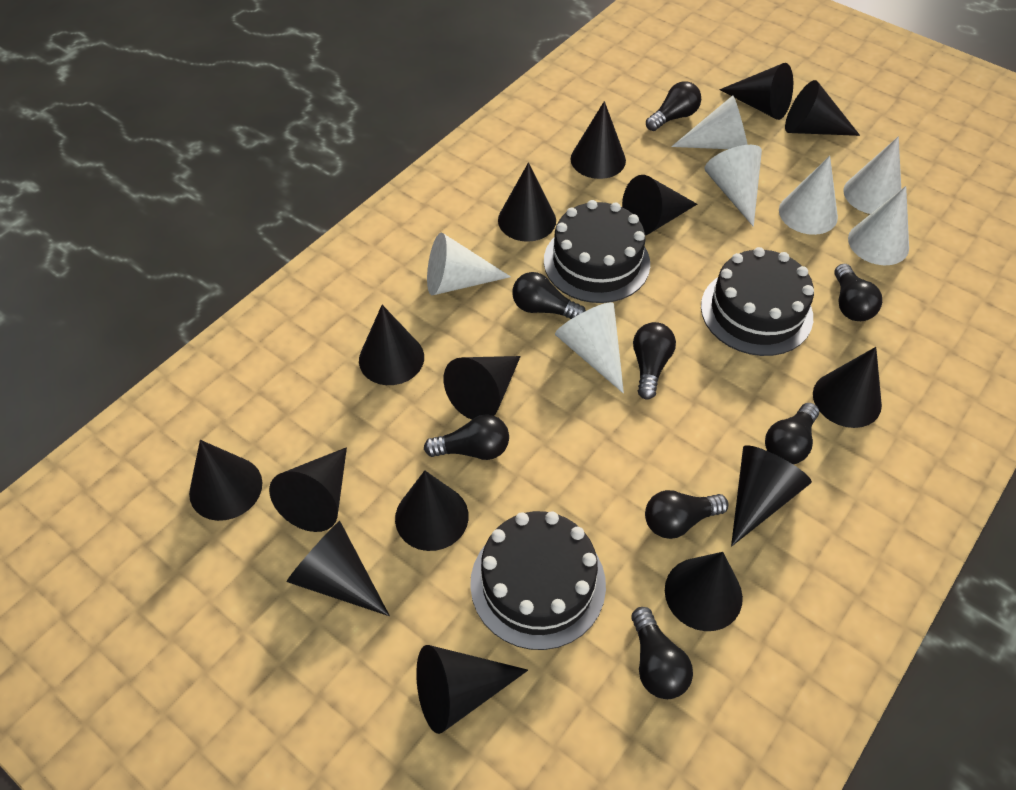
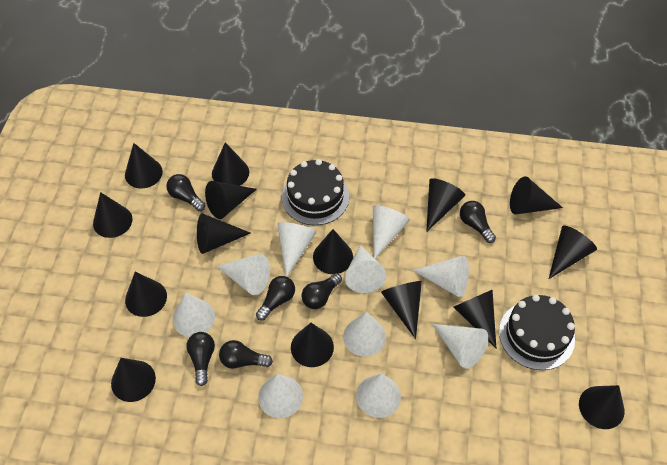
black cake: 3 -> 2
black light bulb: 8 -> 6
white cone: 7 -> 10

